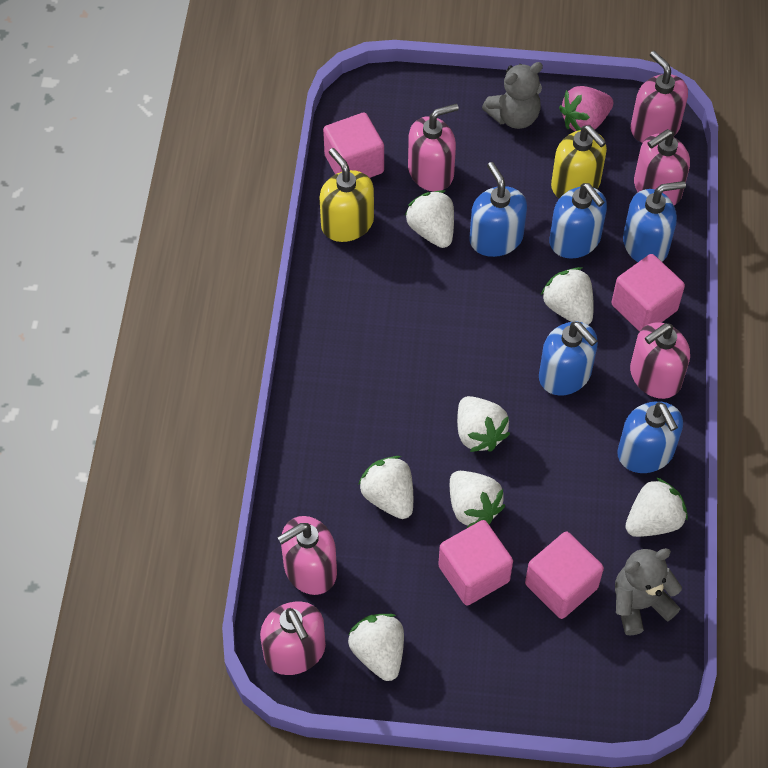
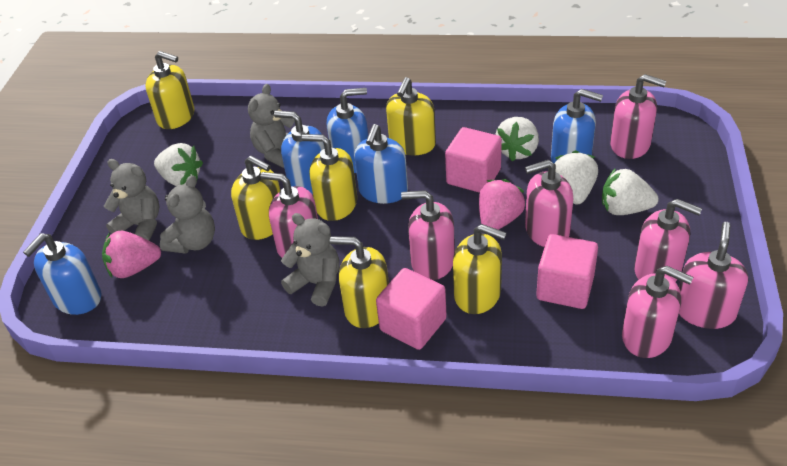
grey teddy bear: 2 -> 4
pink cube: 4 -> 3
pink soap dispenser: 6 -> 7
pink strawberry: 1 -> 2
white strawberry: 7 -> 4
yellow soap dispenser: 2 -> 6

